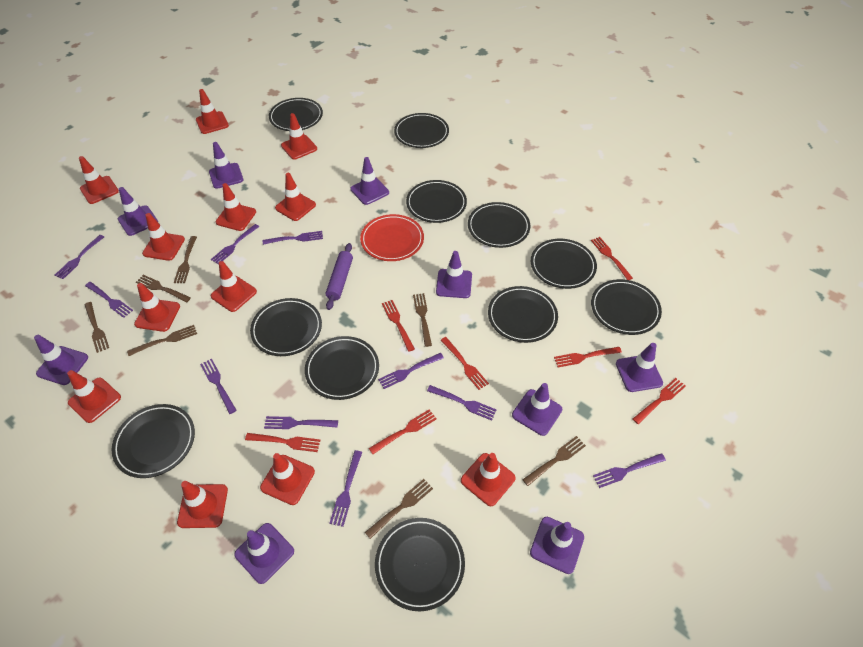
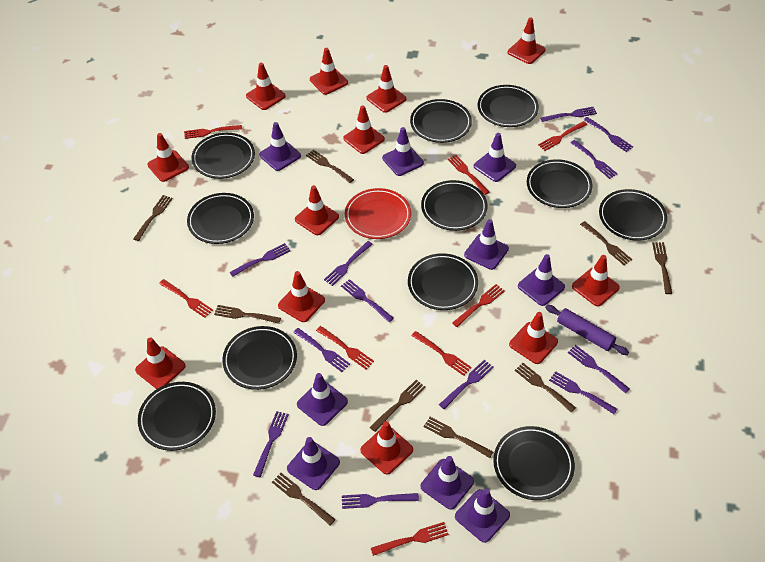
brown fork: 7 -> 9
purple fork: 10 -> 12
red fork: 7 -> 8

